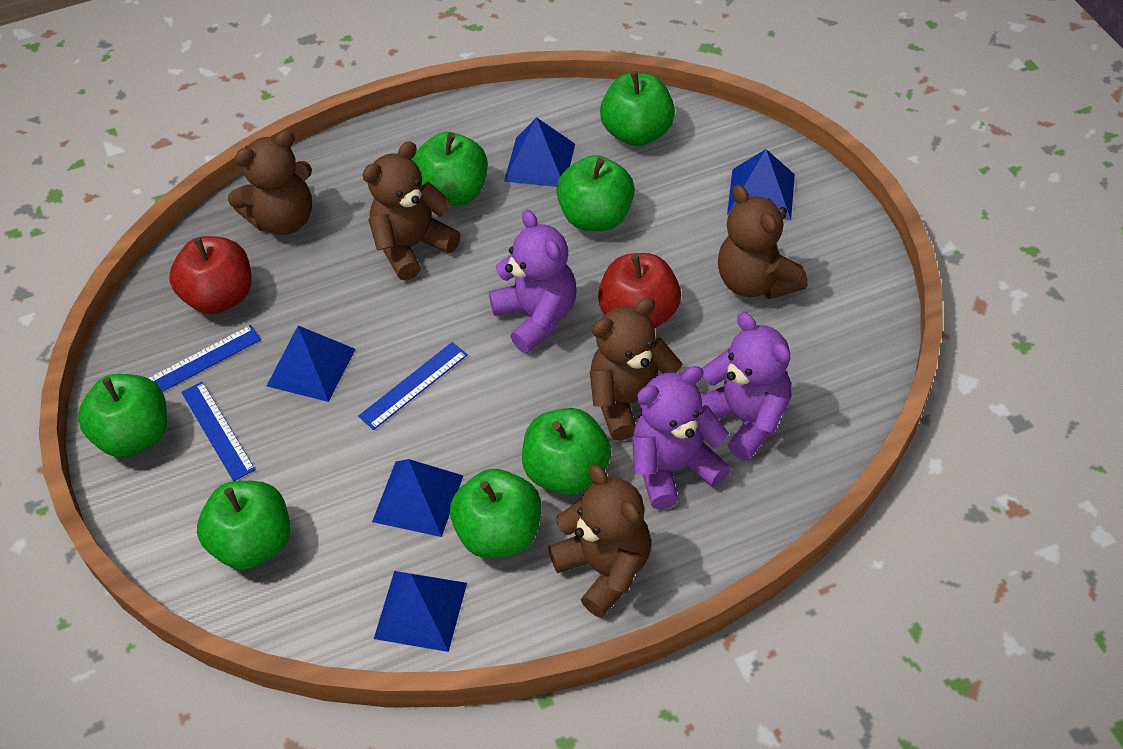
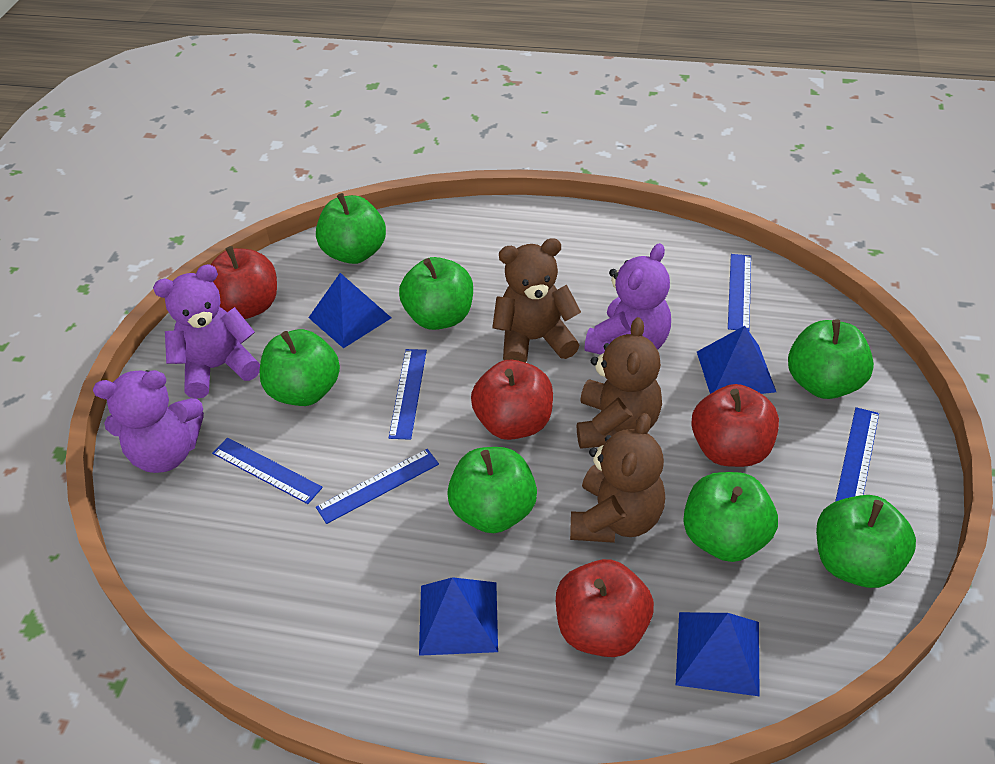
blue pyramid: 5 -> 4
blue ruler: 3 -> 5
brown teddy bear: 5 -> 3
red apple: 2 -> 4

